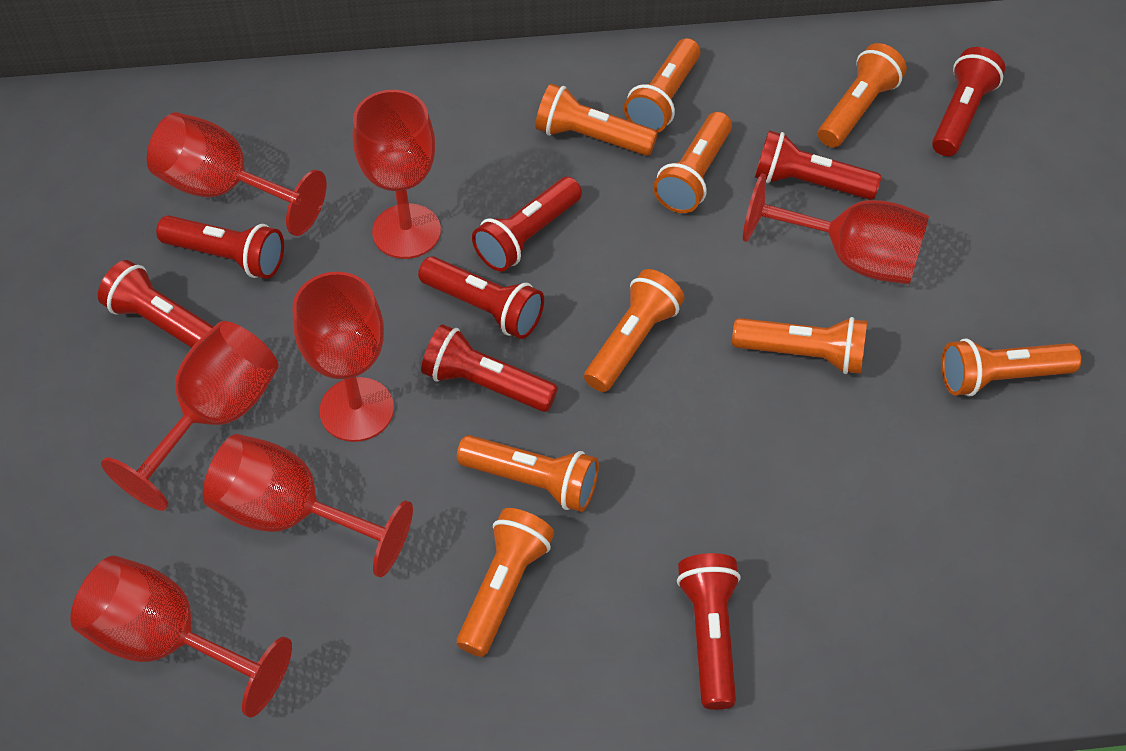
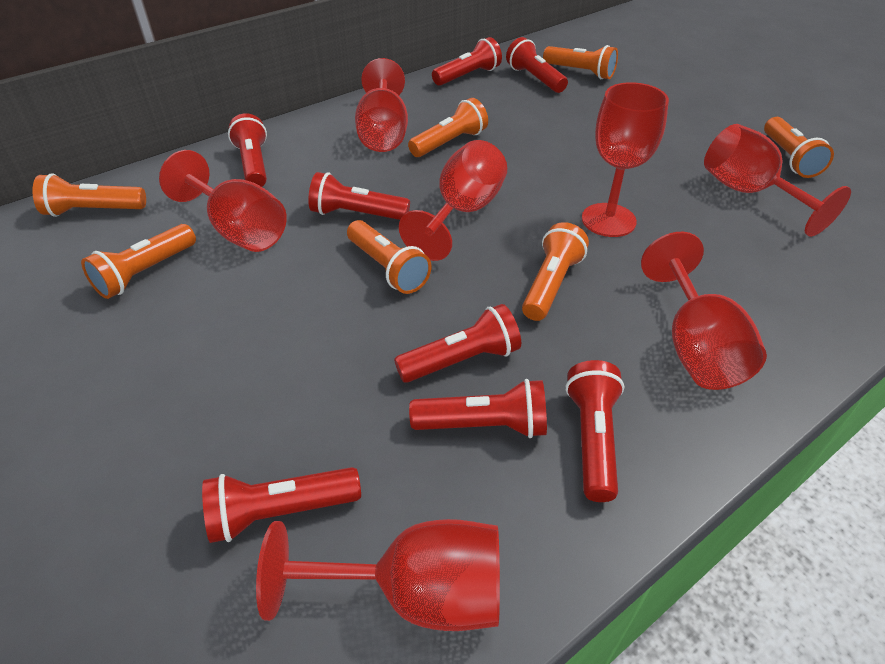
orange flashlight: 9 -> 7

